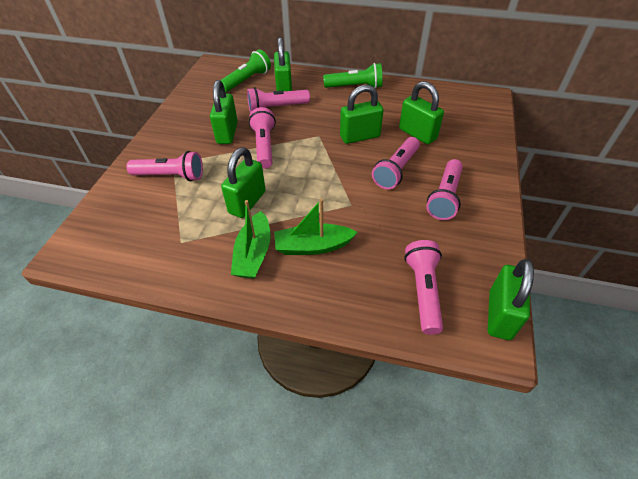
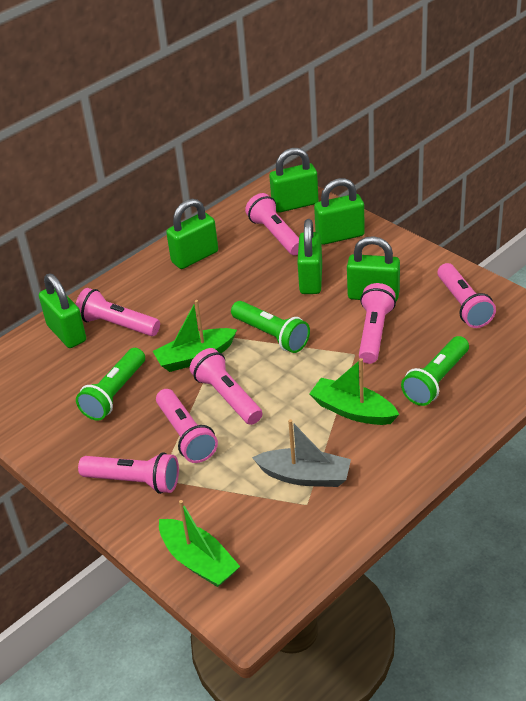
green boat: 2 -> 3
green flashlight: 2 -> 3
grey boat: 0 -> 1
pink flashlight: 6 -> 7

